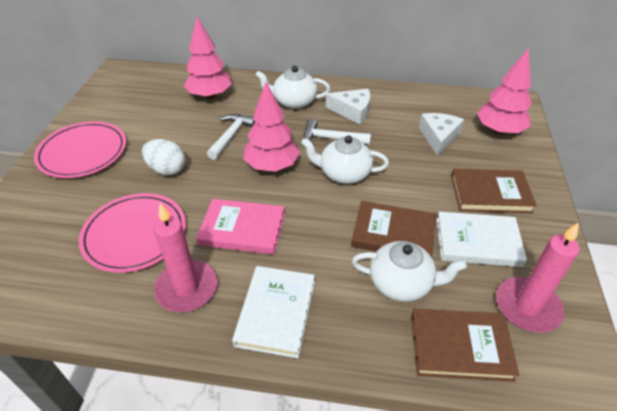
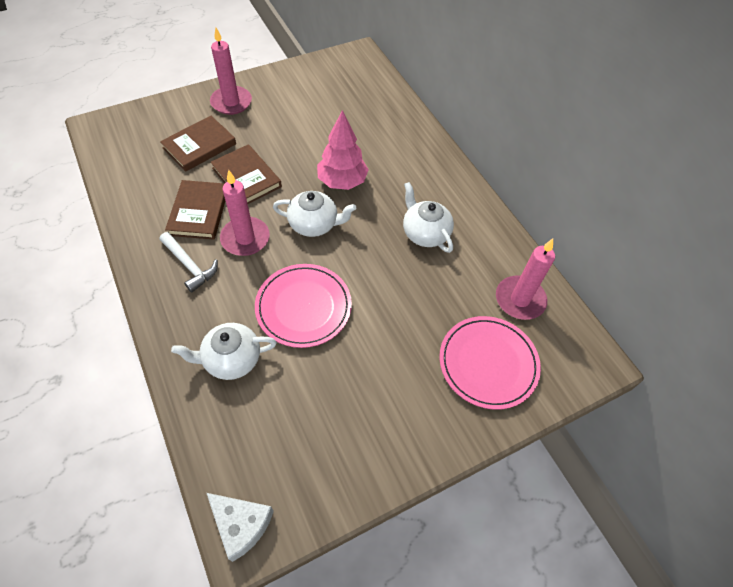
pink book: 1 -> 0
pink candle: 2 -> 3
pink tree: 3 -> 1
white book: 2 -> 0
white cheese: 2 -> 1
white egg: 1 -> 0
white hammer: 2 -> 1

